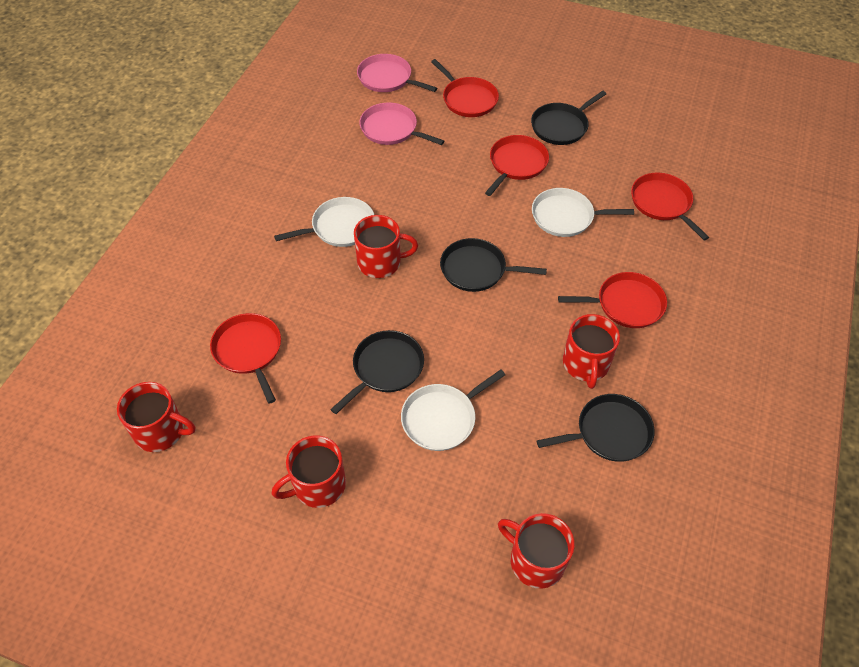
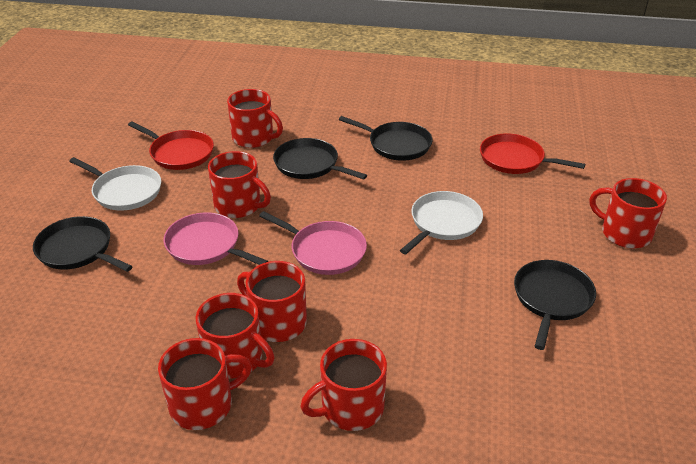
red mug: 5 -> 7
red pan: 5 -> 2
white pan: 3 -> 2

